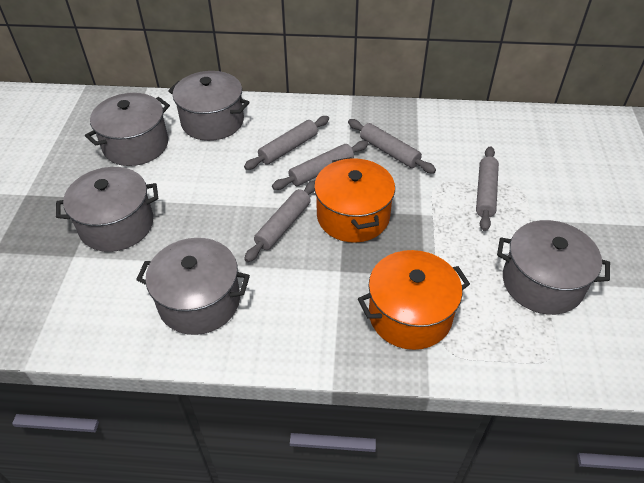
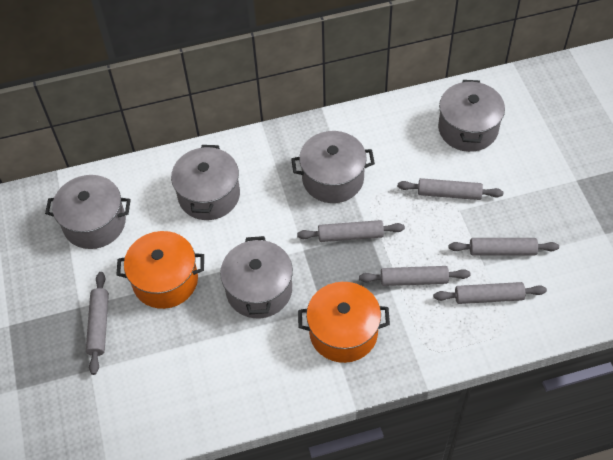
grey rolling pin: 5 -> 6

